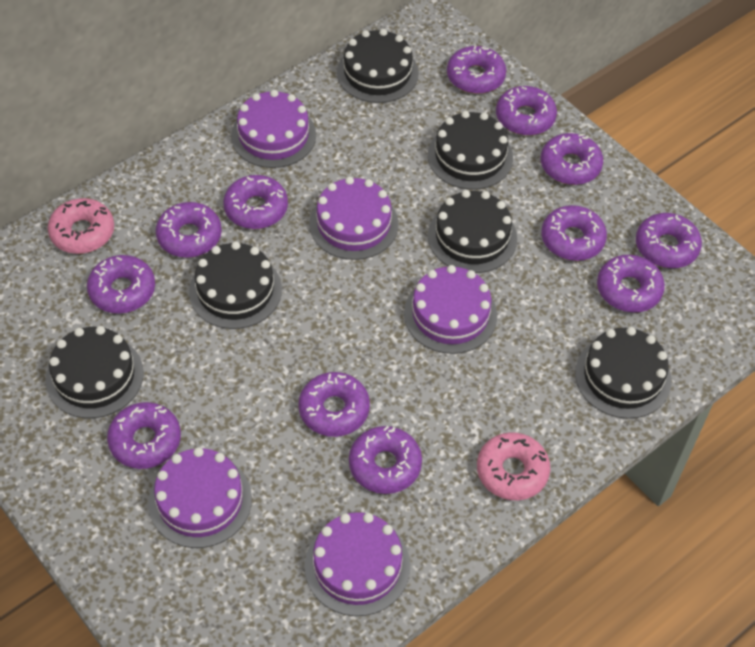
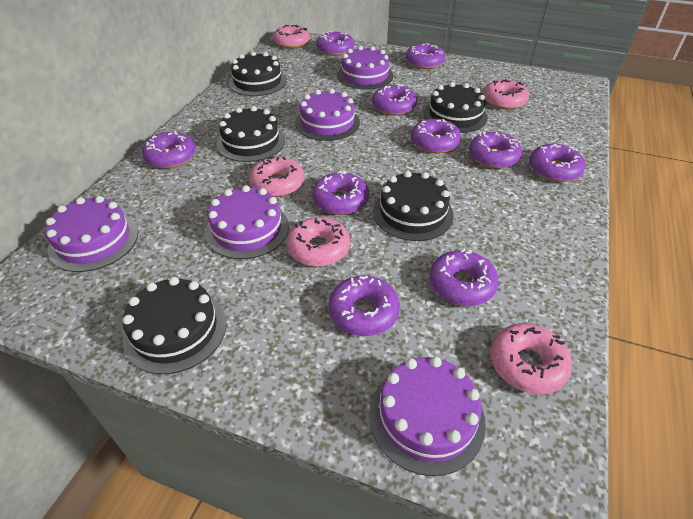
black cake: 6 -> 5
pink donut: 2 -> 5
purple donut: 12 -> 10

